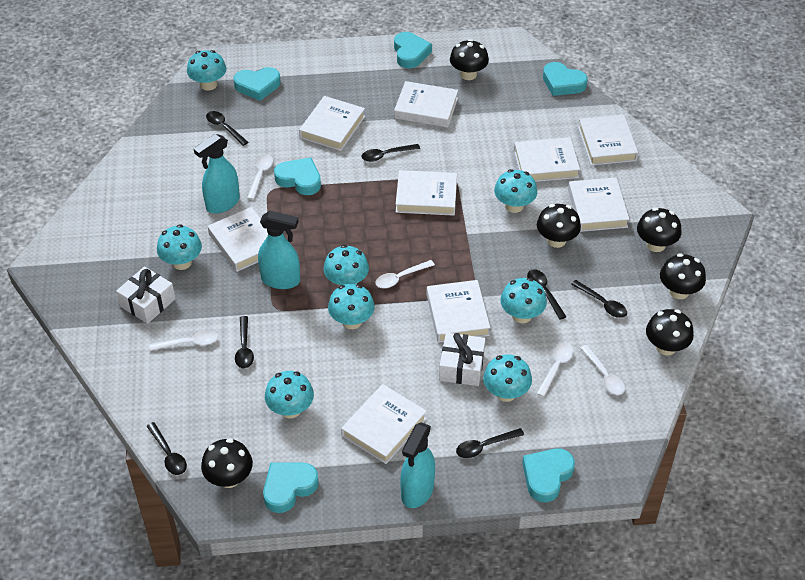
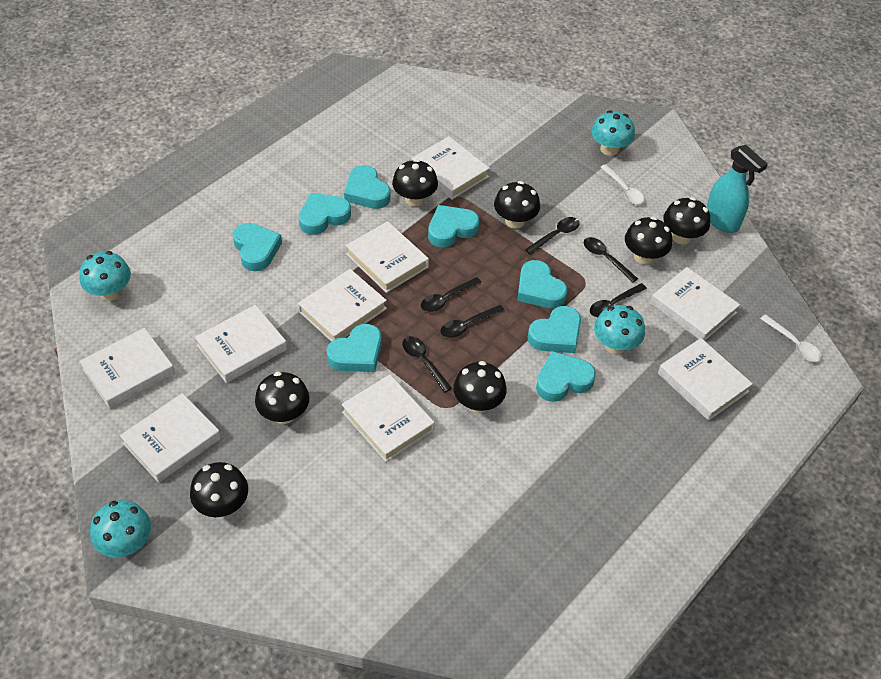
black mushroom: 6 -> 7
black spoon: 7 -> 6
turquoise heart: 6 -> 8
turquoise mushroom: 8 -> 4
turquoise spray bottle: 3 -> 1
white gift: 2 -> 0
white spoon: 5 -> 2

